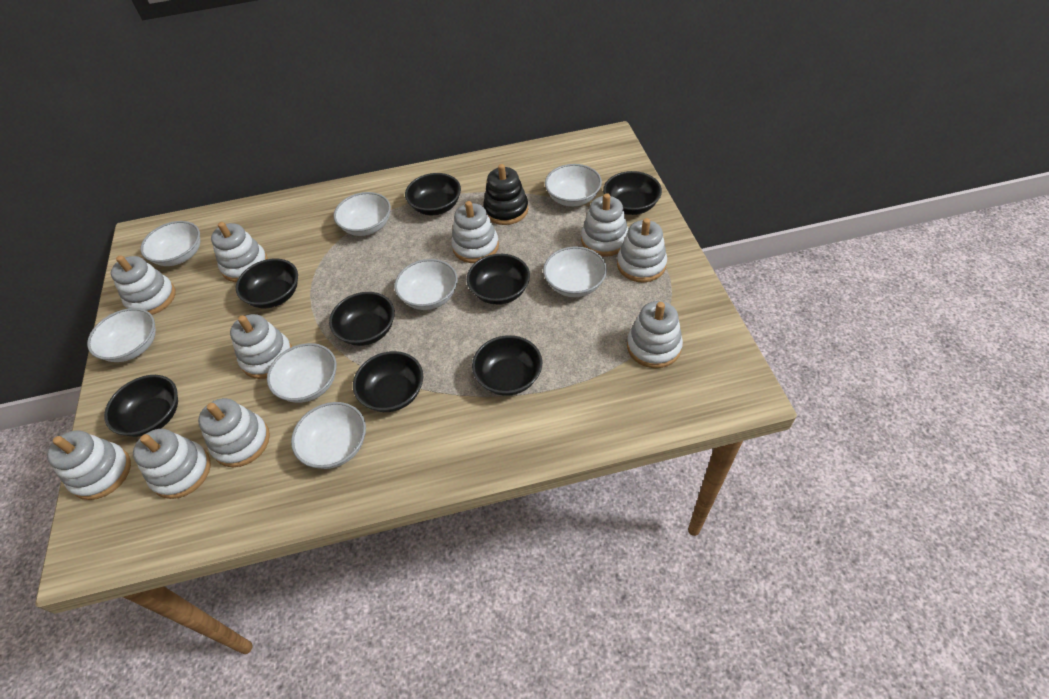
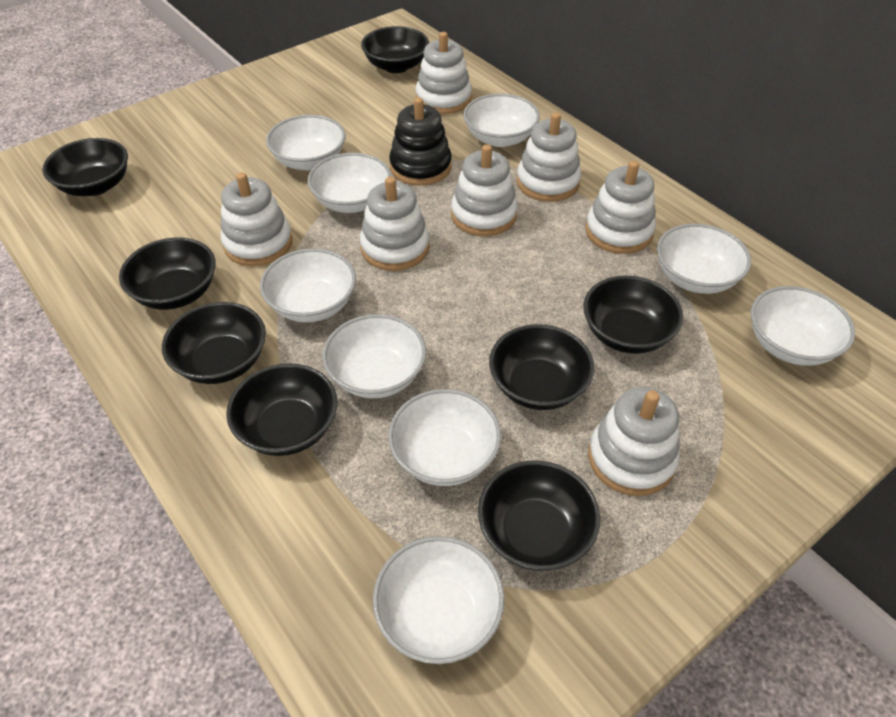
white bowl: 8 -> 9
white stacking toy: 10 -> 7

